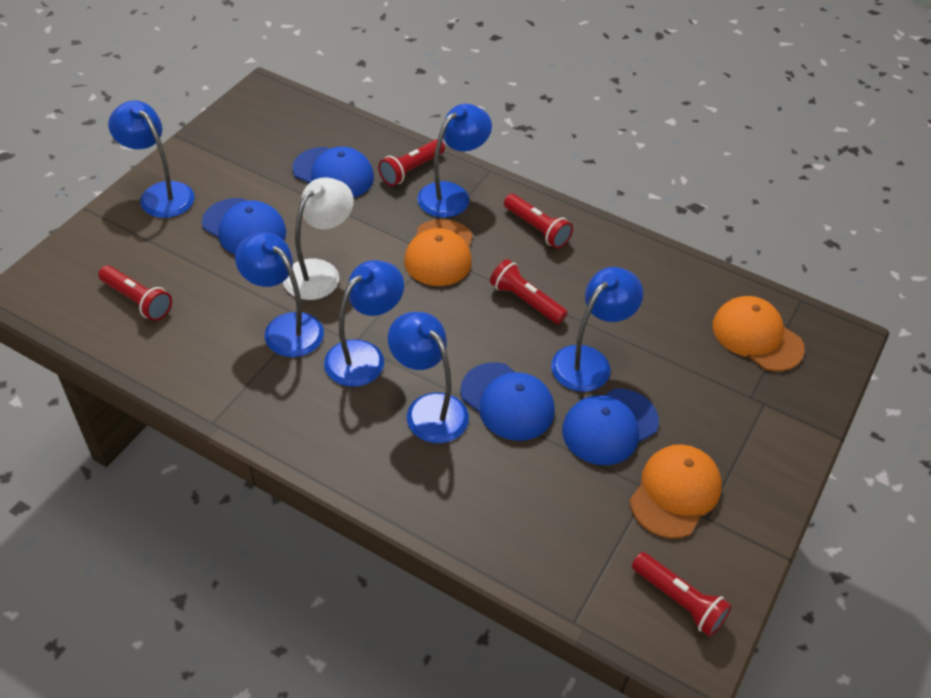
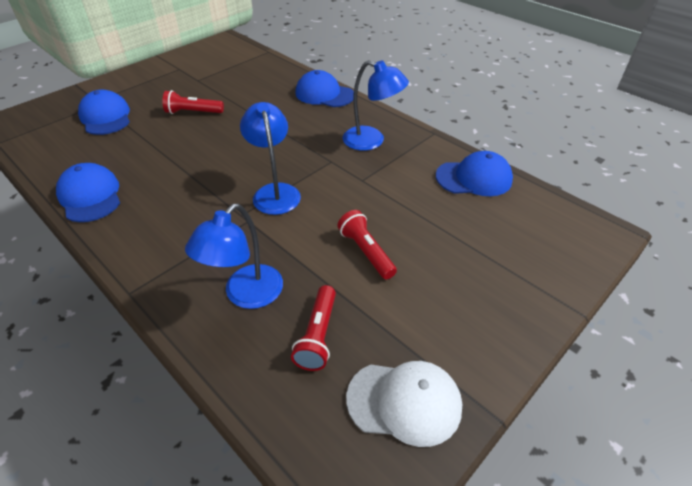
blue lamp: 6 -> 3
orange cap: 3 -> 0
red flashlight: 5 -> 3
white cap: 0 -> 1
white lamp: 1 -> 0

